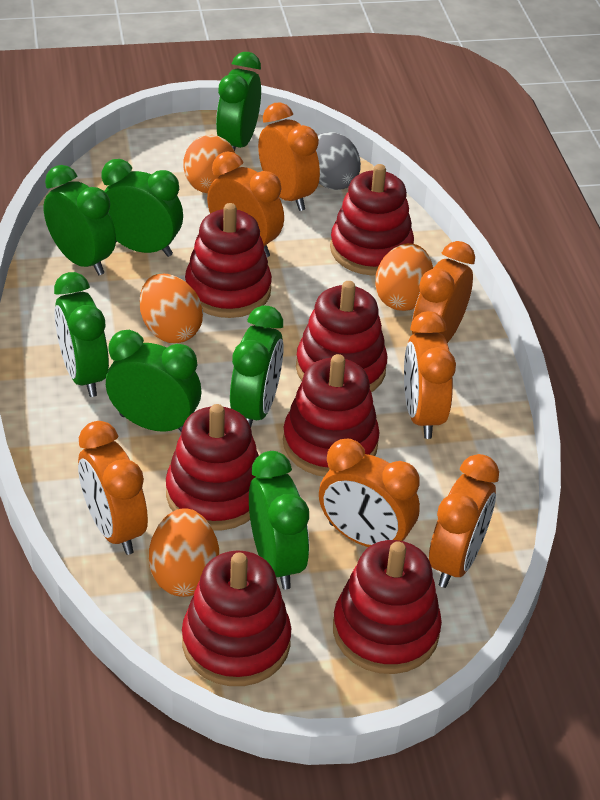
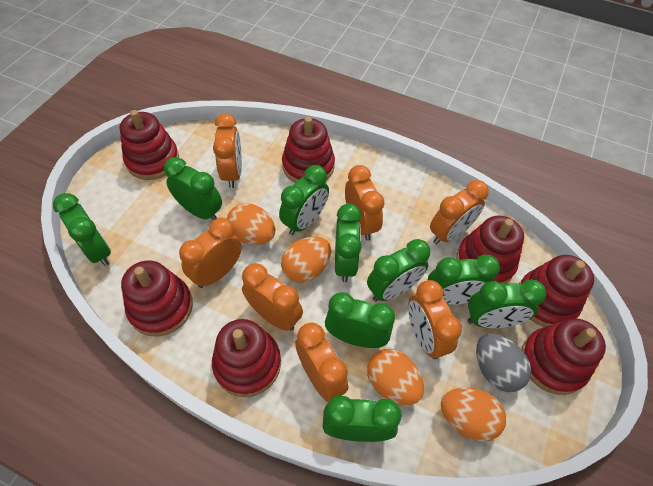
green clock: 7 -> 9

